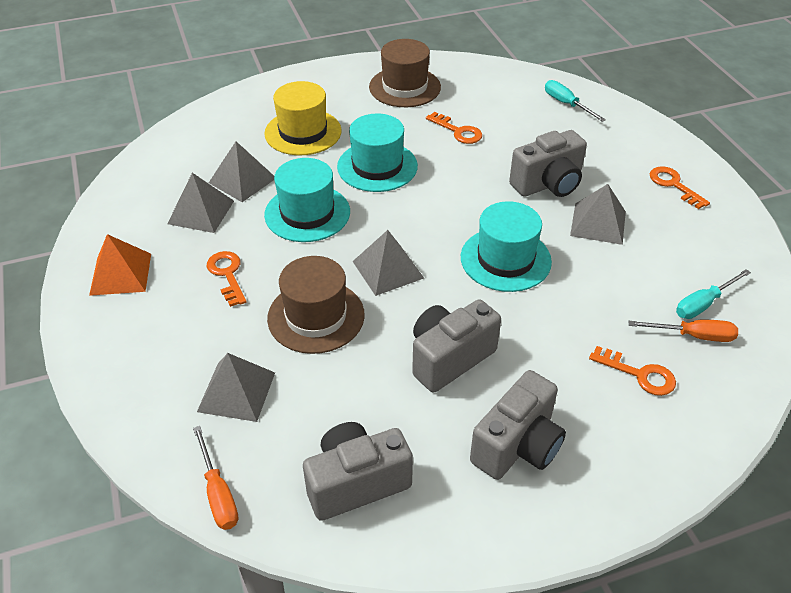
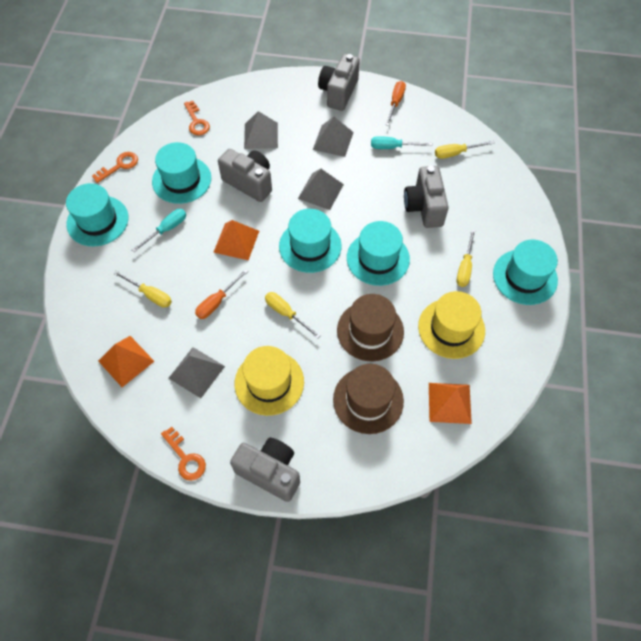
grey pyramid: 5 -> 4
orange key: 4 -> 3
orange pyramid: 1 -> 3
turquoise hat: 3 -> 5
yellow hat: 1 -> 2
yellow screwdriver: 0 -> 4

